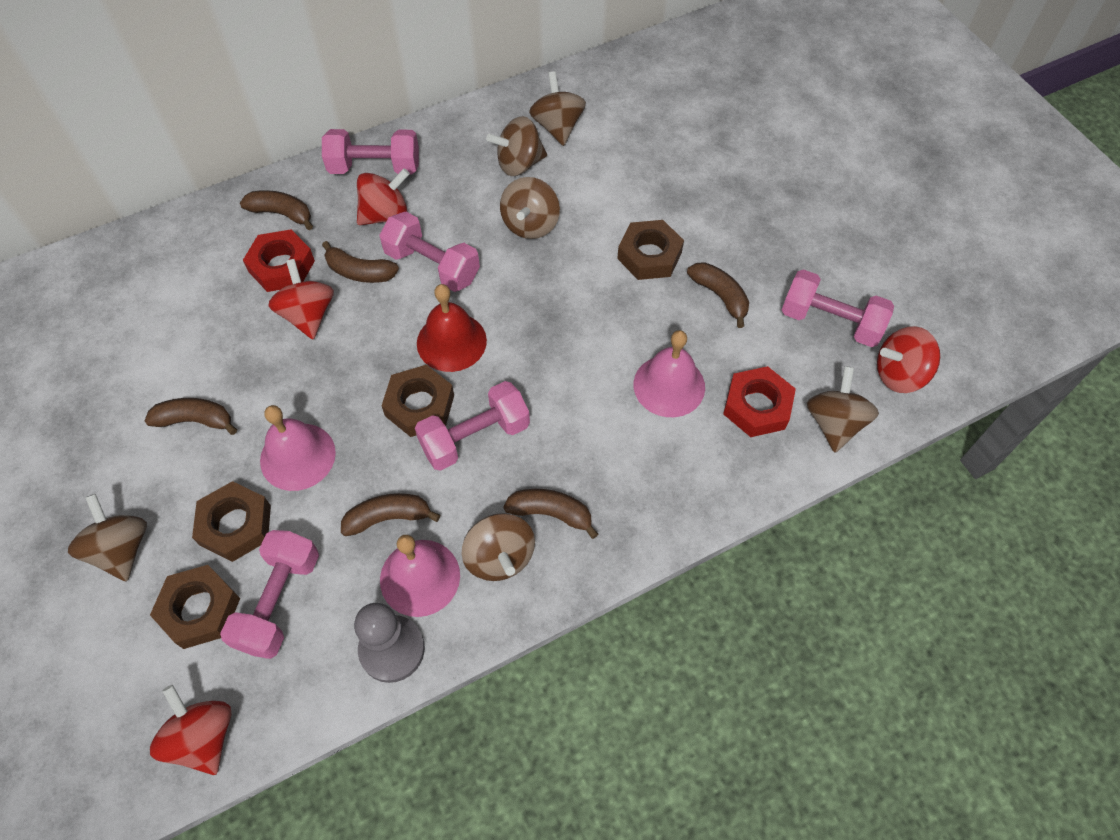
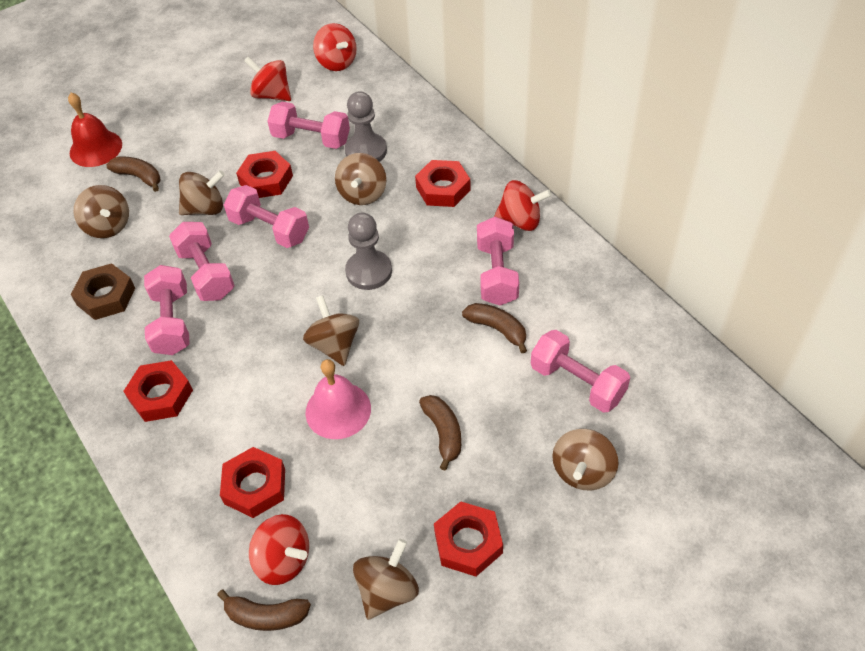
brown banana: 6 -> 4
brown nut: 4 -> 1
grey pawn: 1 -> 2
pink bell: 3 -> 1
pink dumbbell: 5 -> 6
red nut: 2 -> 5

